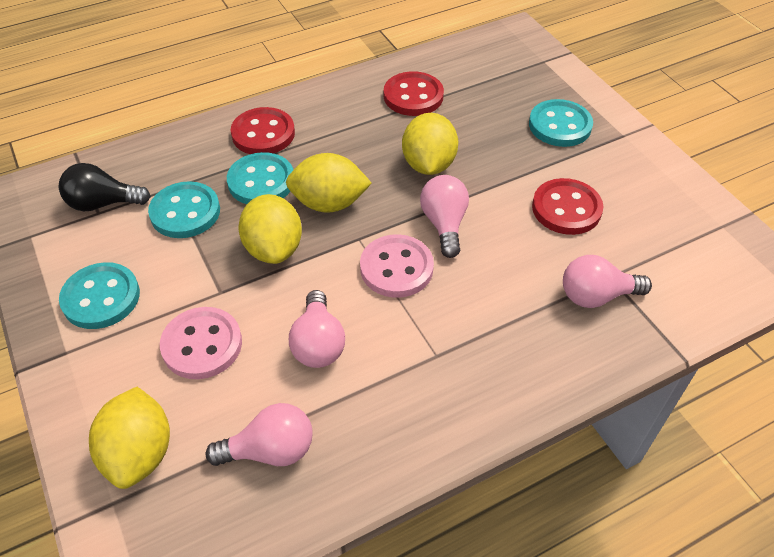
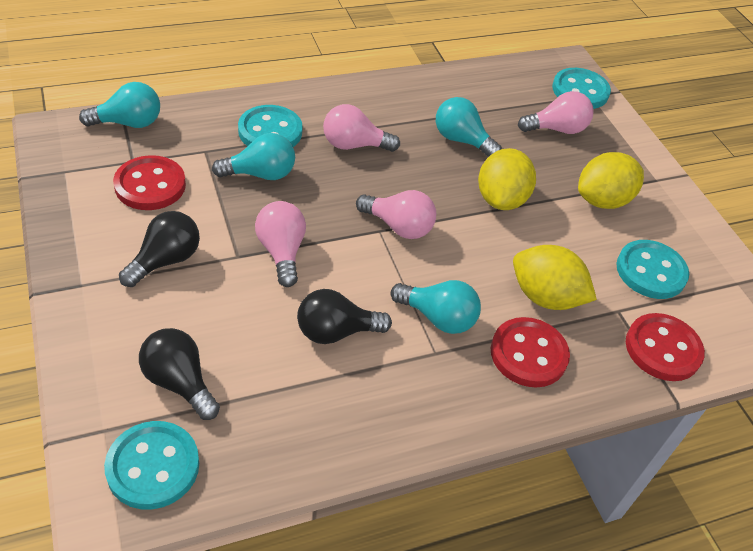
black light bulb: 1 -> 3
pink button: 2 -> 0
turquoise light bulb: 0 -> 4
yellow lemon: 4 -> 3

